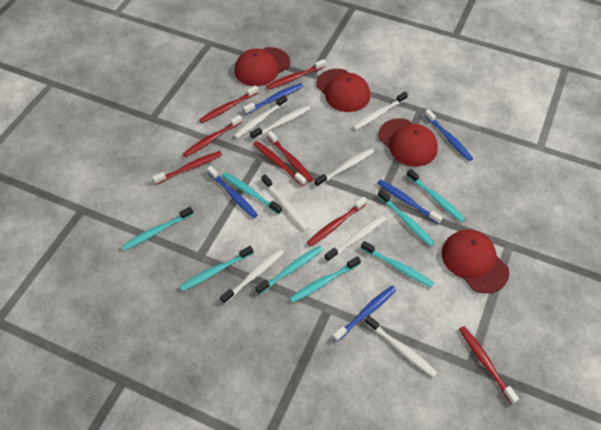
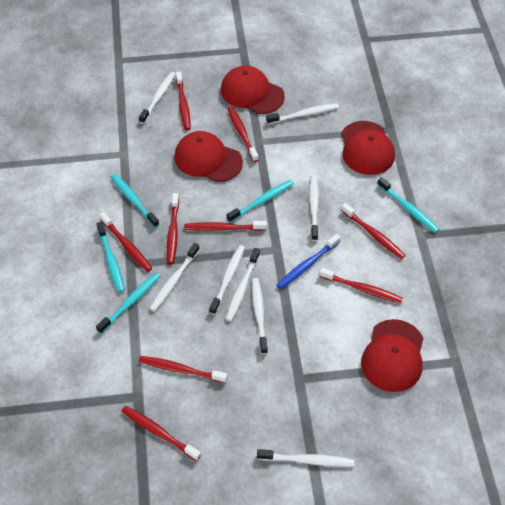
blue toothbrush: 5 -> 1
red toothbrush: 8 -> 9
turquoise toothbrush: 8 -> 5

